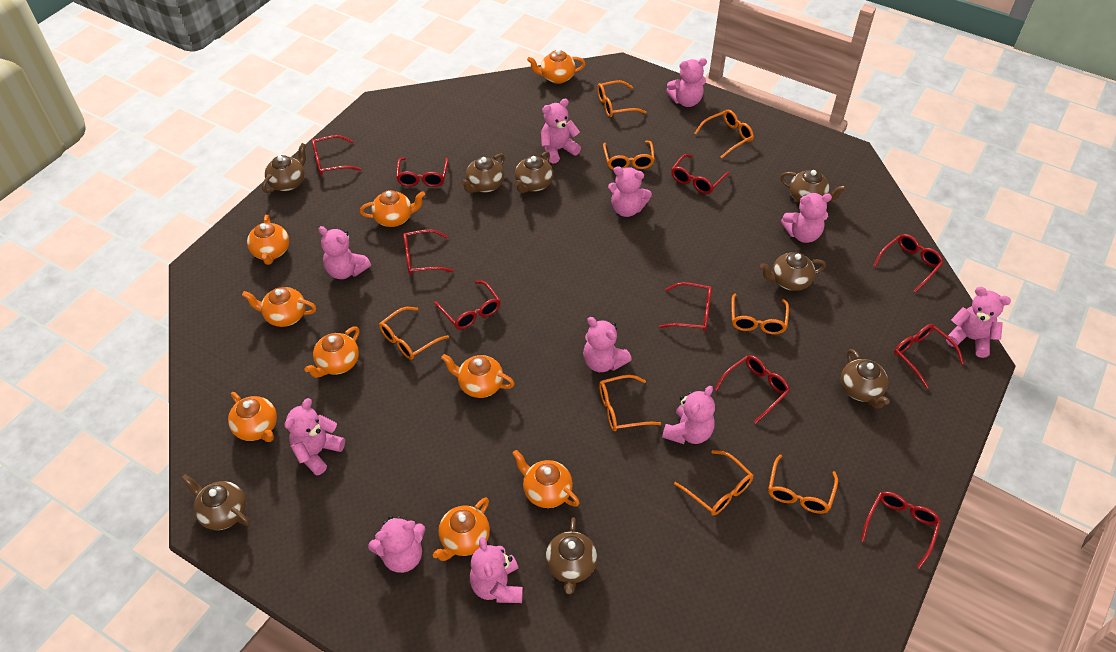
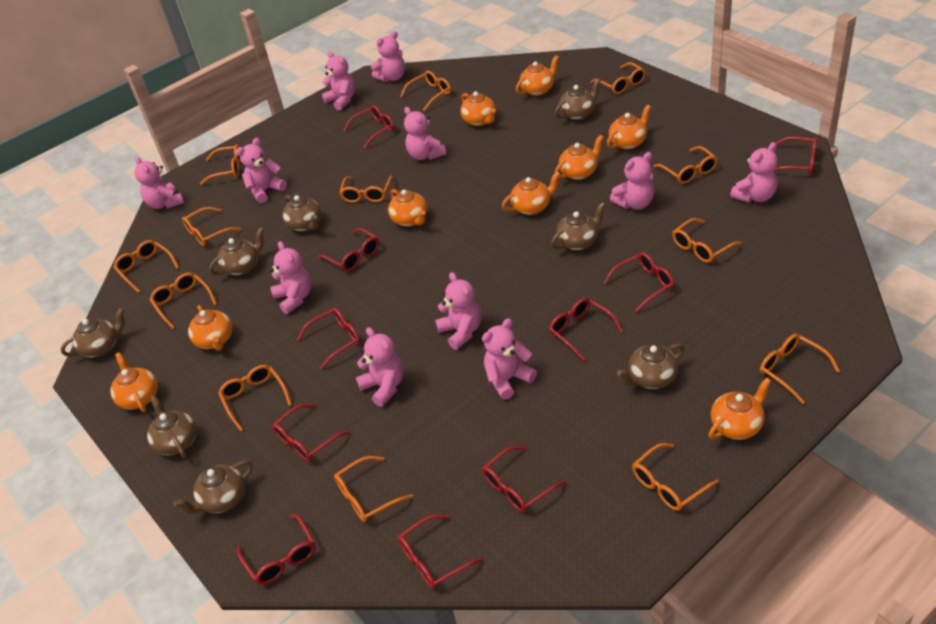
orange glasses: 8 -> 13

